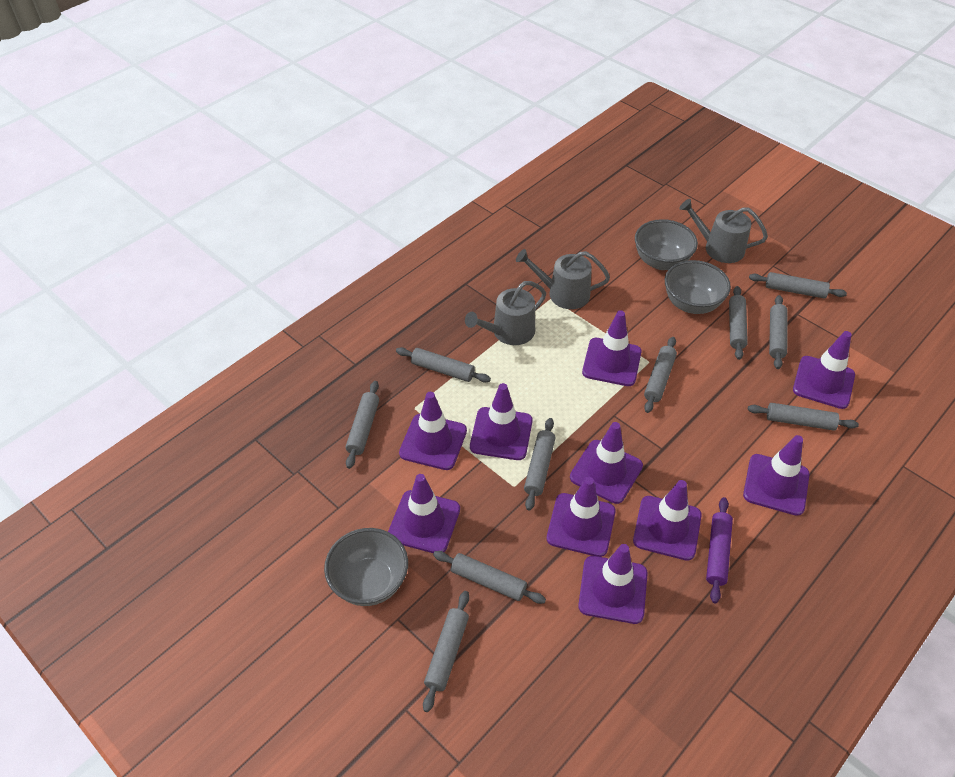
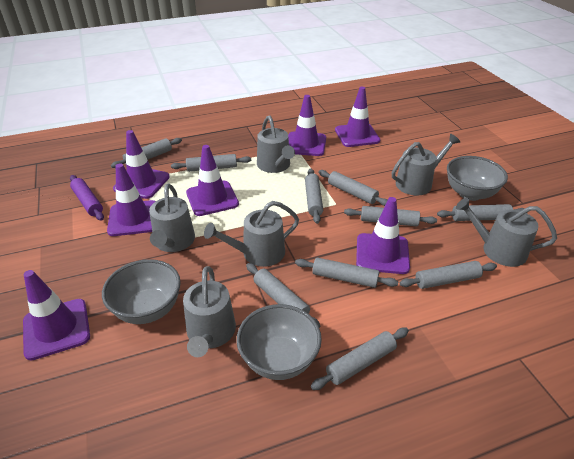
grey watering can: 3 -> 6
purple traffic cone: 10 -> 7

